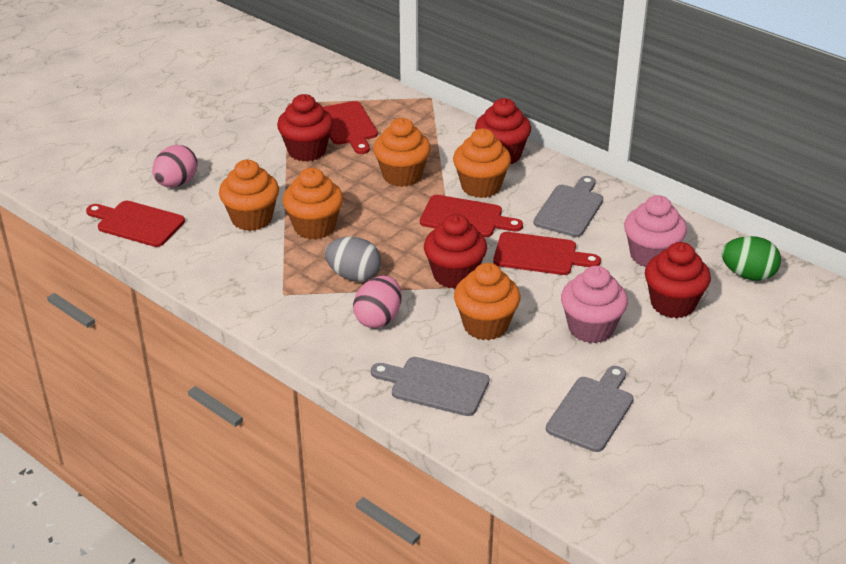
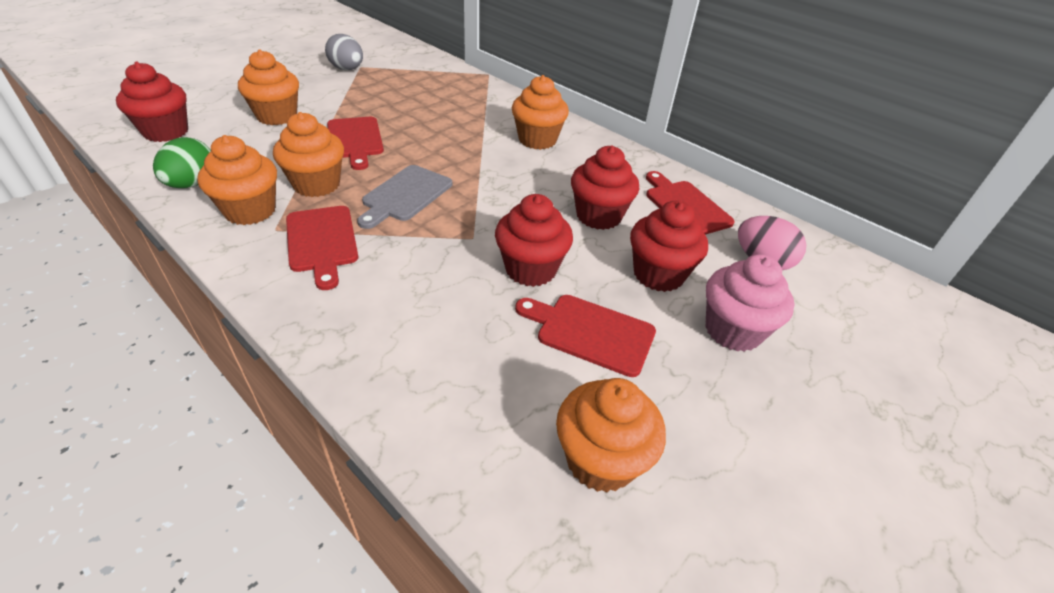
grey cutting board: 3 -> 1
pink cupcake: 2 -> 1
pink egg: 2 -> 1

